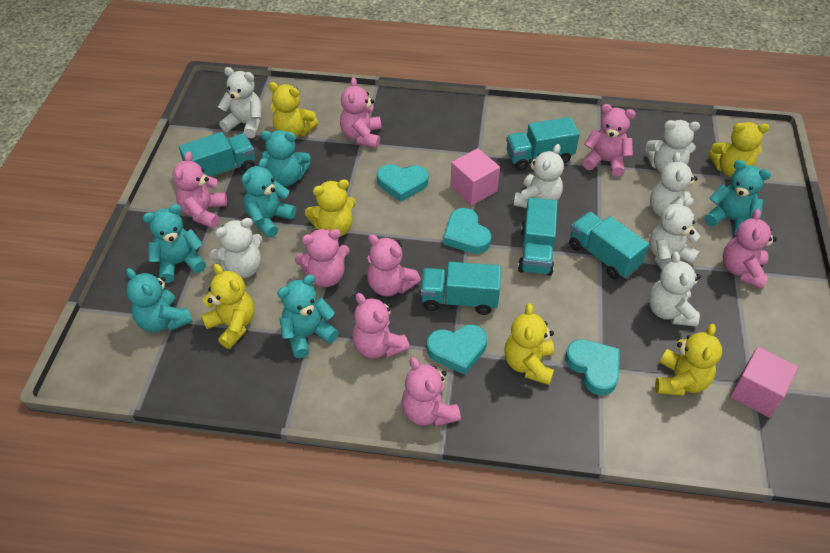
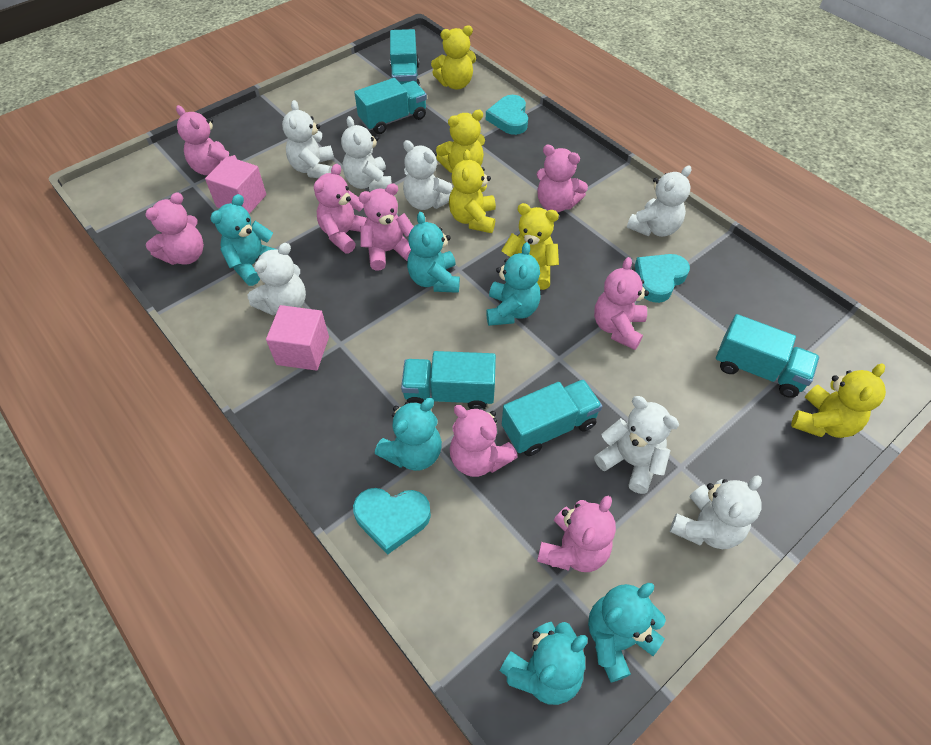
turquoise heart: 4 -> 3
yellow teddy bear: 6 -> 5

